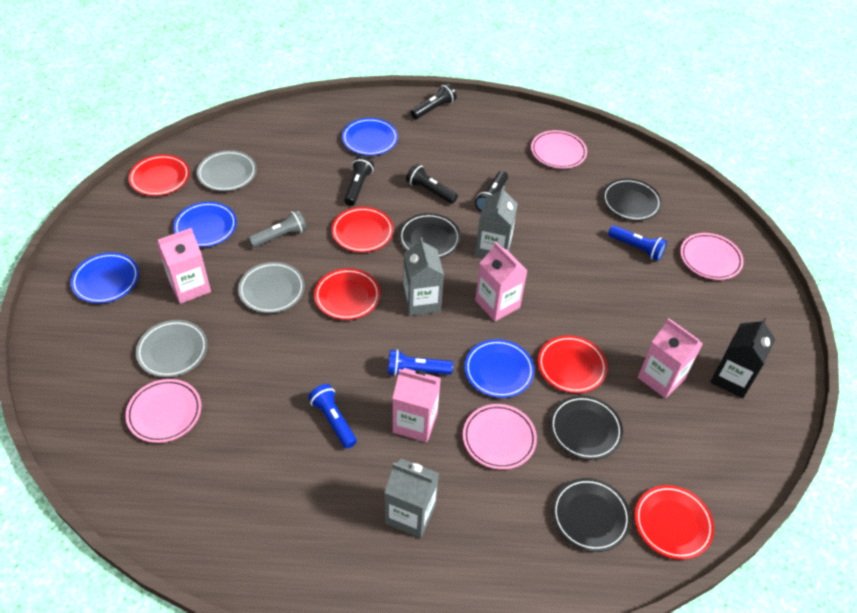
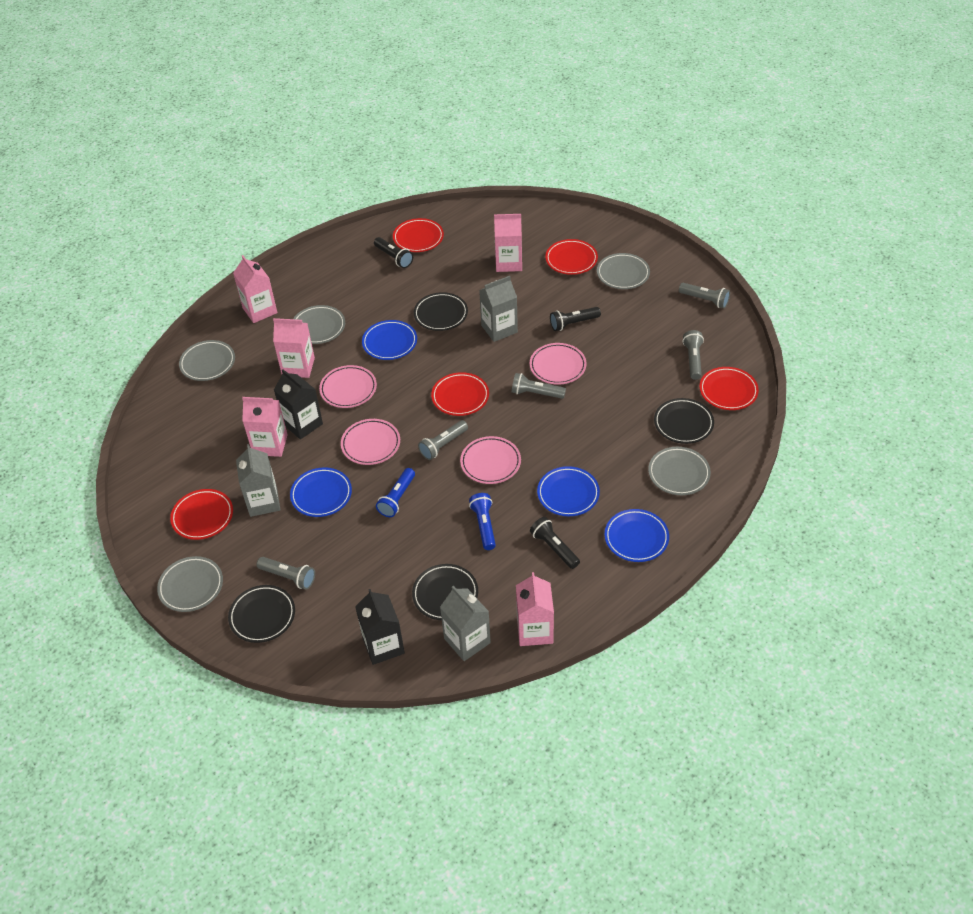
black carton: 1 -> 2
black flashlight: 4 -> 3
blue flashlight: 3 -> 2
grey flashlight: 1 -> 5
grey plate: 3 -> 5
pink carton: 4 -> 5

